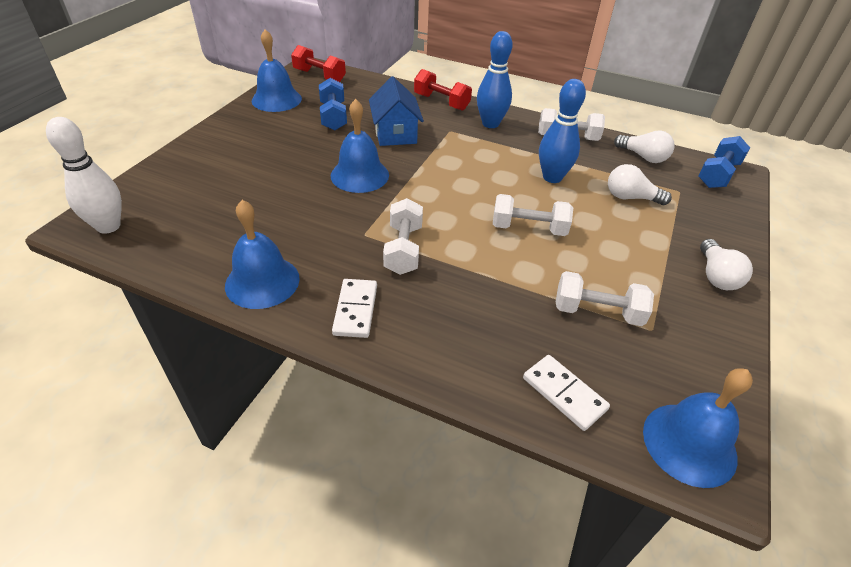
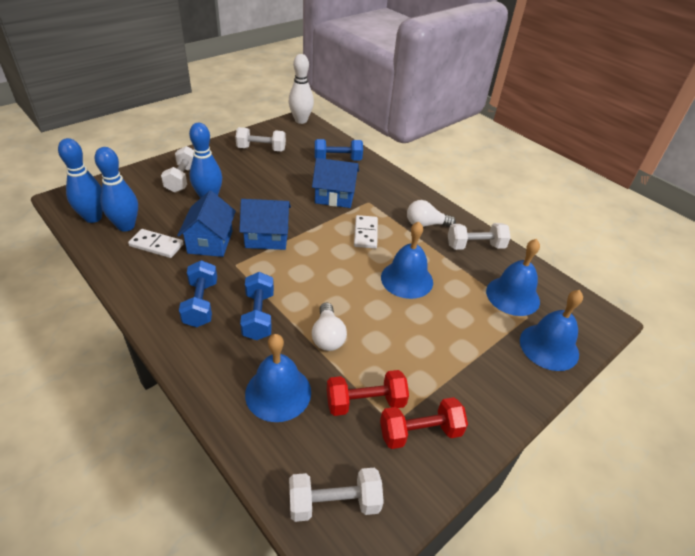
blue bowling pin: 2 -> 3
blue dumbbell: 2 -> 3
blue house: 1 -> 3
white light bulb: 3 -> 2

